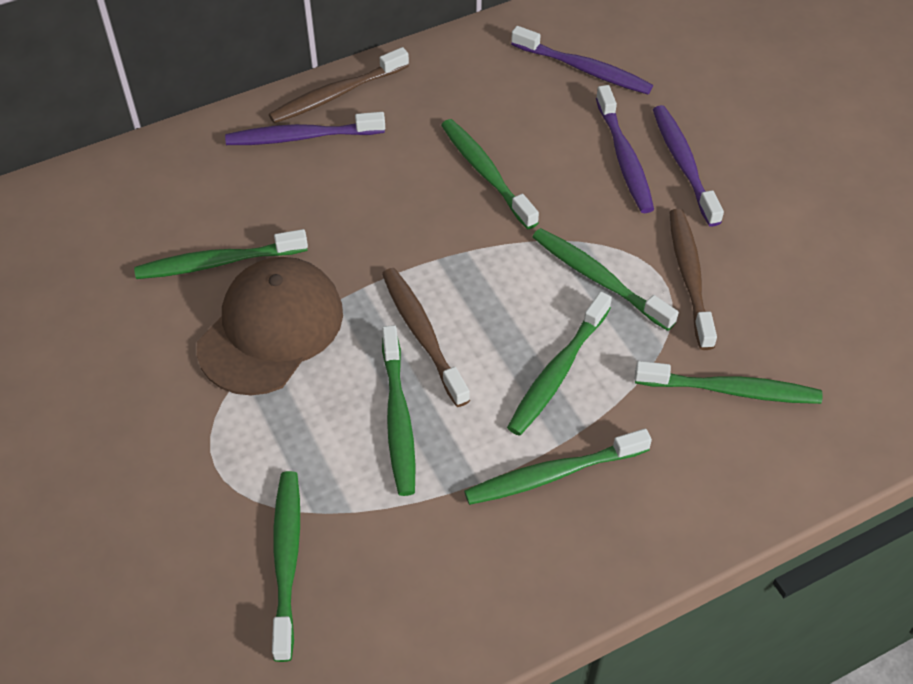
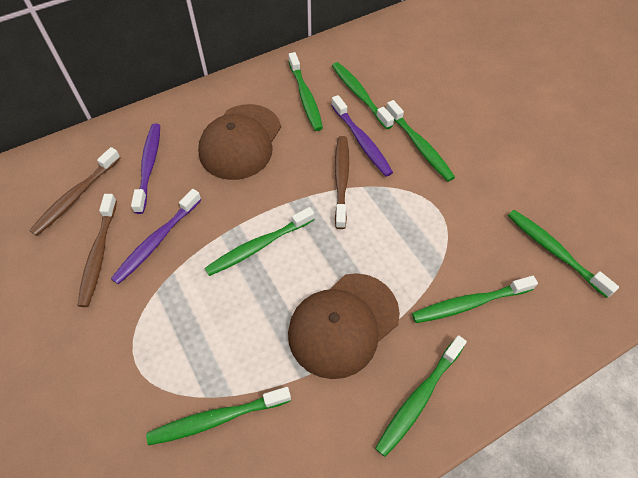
brown cap: 1 -> 2
purple toothbrush: 4 -> 3

